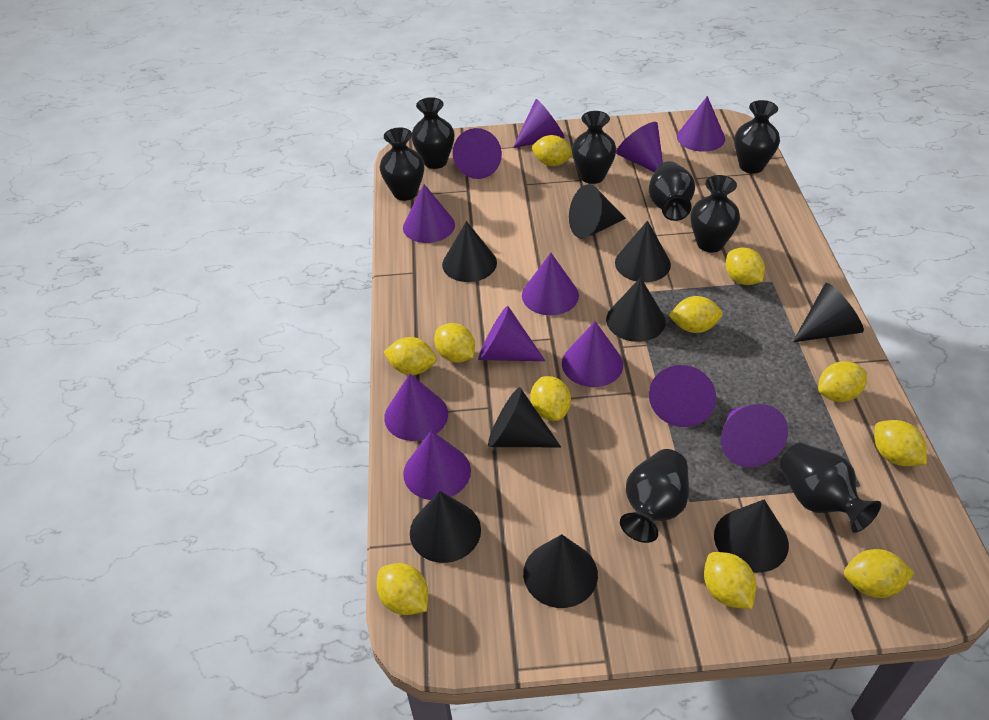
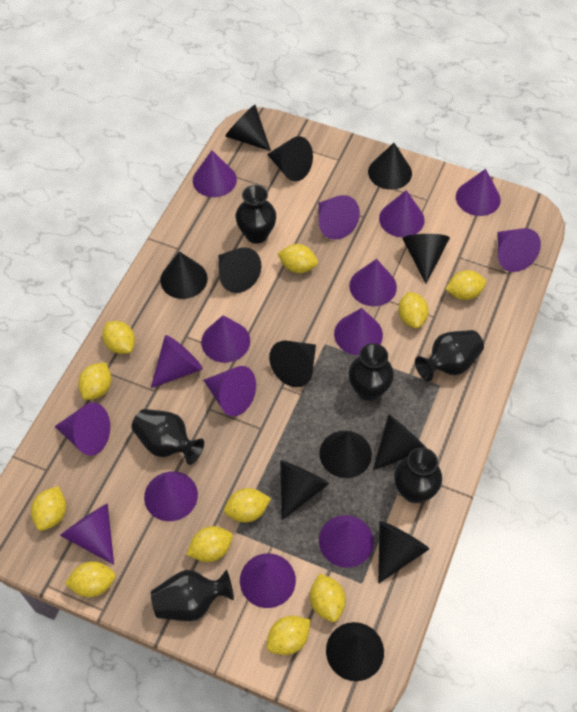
black cone: 9 -> 12
black vase: 8 -> 6
purple cone: 12 -> 15

